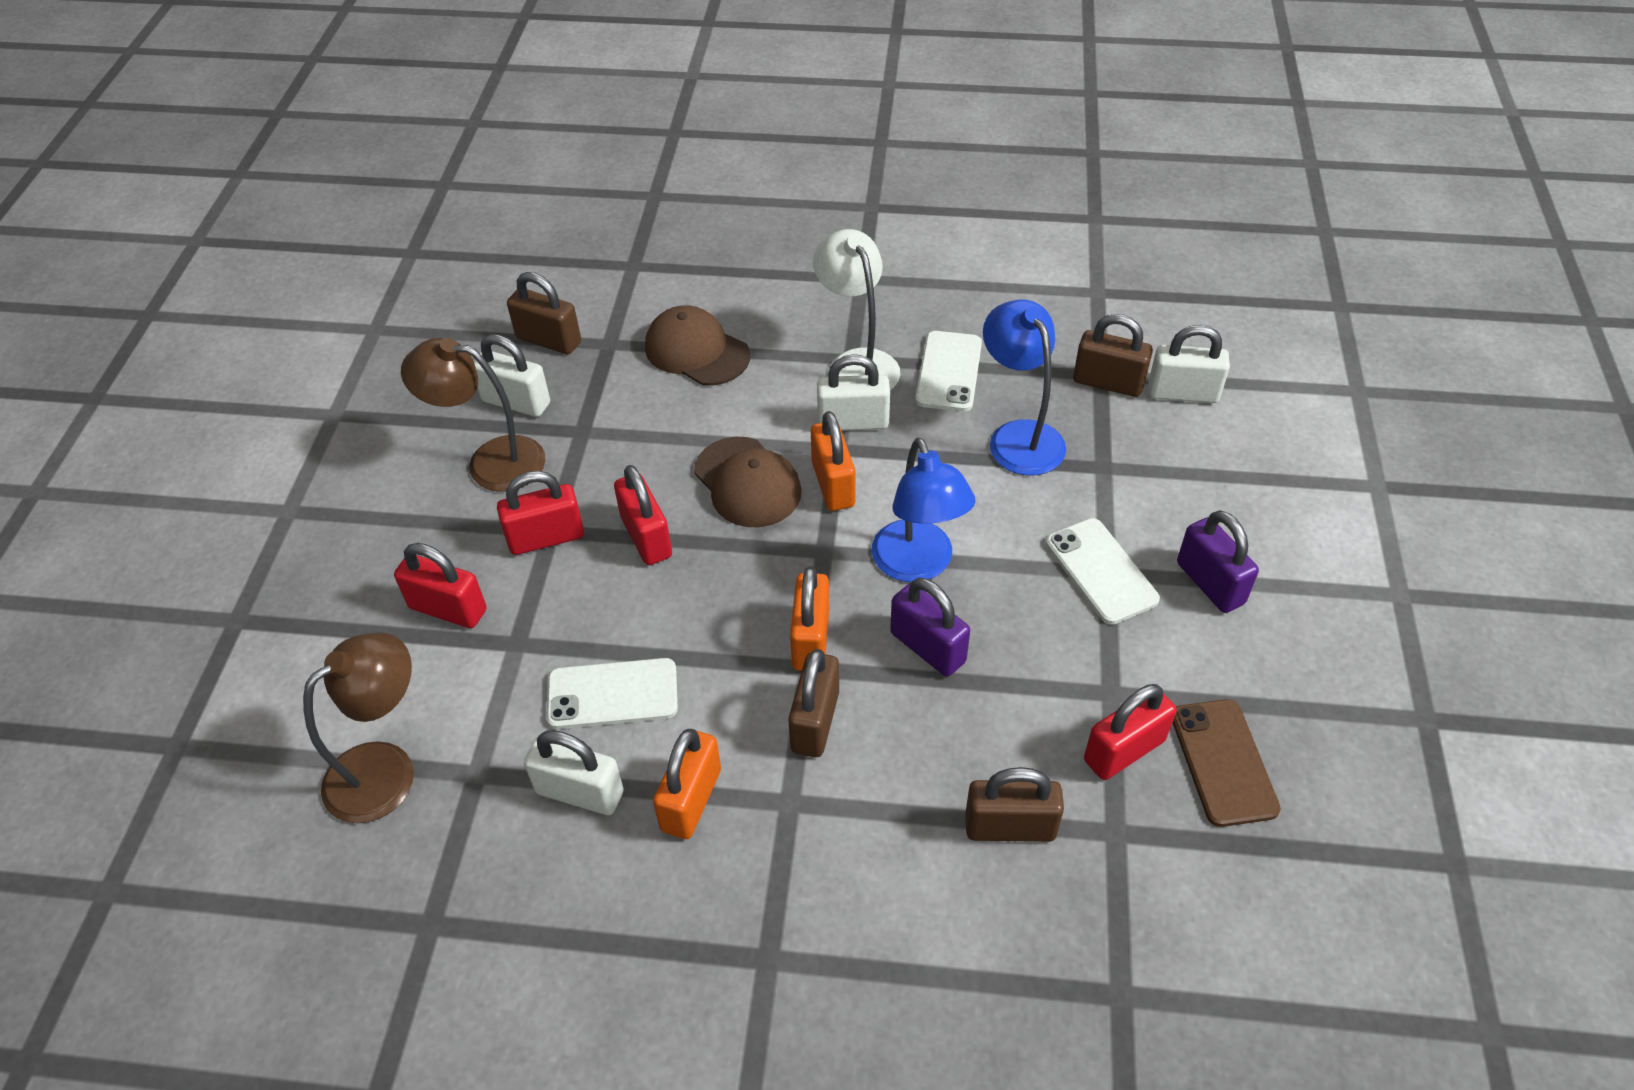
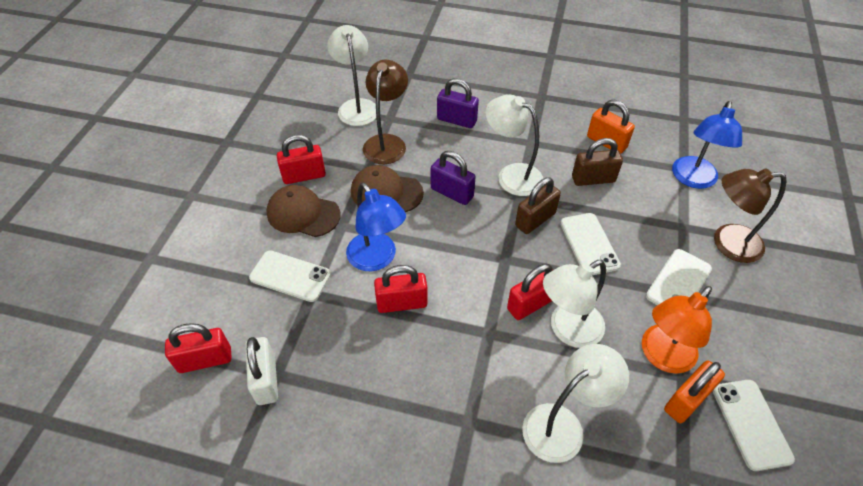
brown padlock: 4 -> 2
brown phone: 1 -> 0
orange lamp: 0 -> 1
orange padlock: 3 -> 2
white lamp: 1 -> 4
white padlock: 4 -> 1
white phone: 3 -> 4

